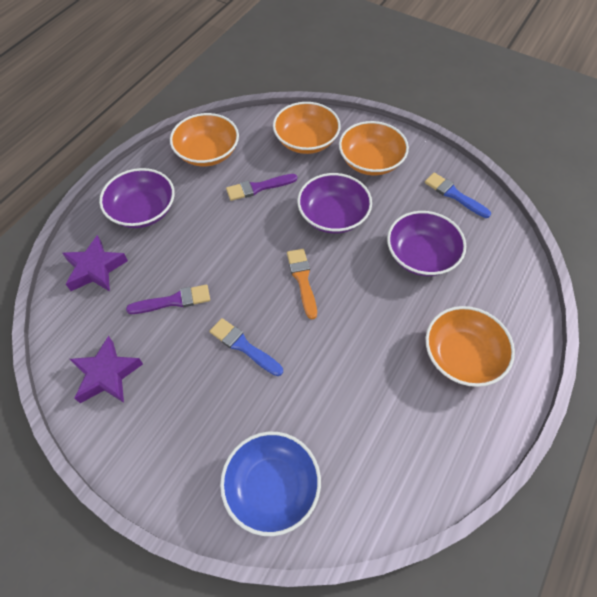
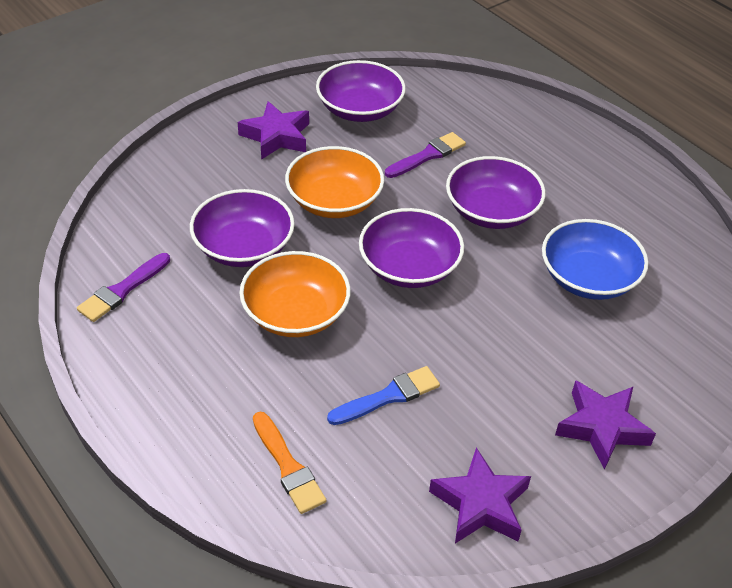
blue brush: 2 -> 1
orange bowl: 4 -> 2
purple bowl: 3 -> 4
purple star: 2 -> 3

